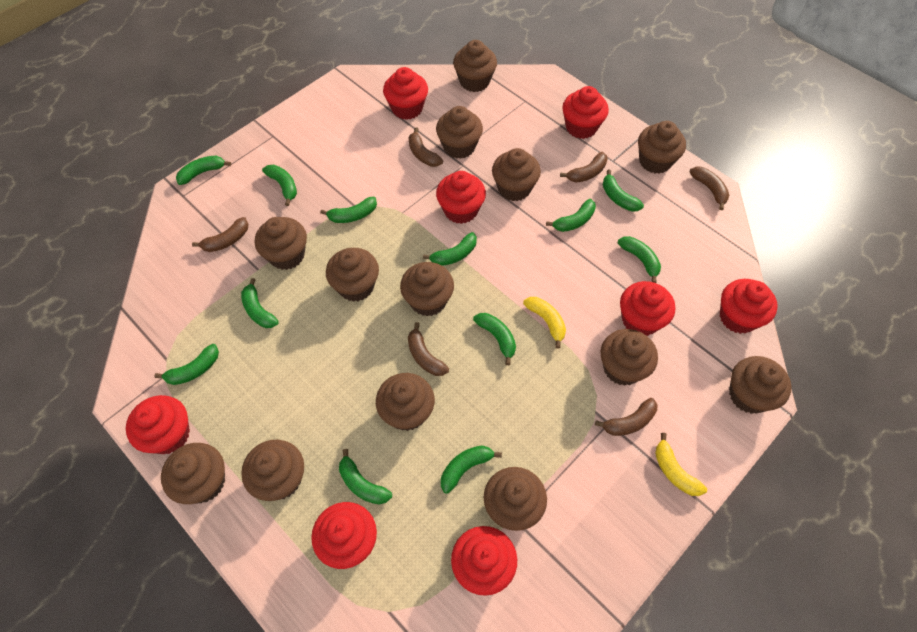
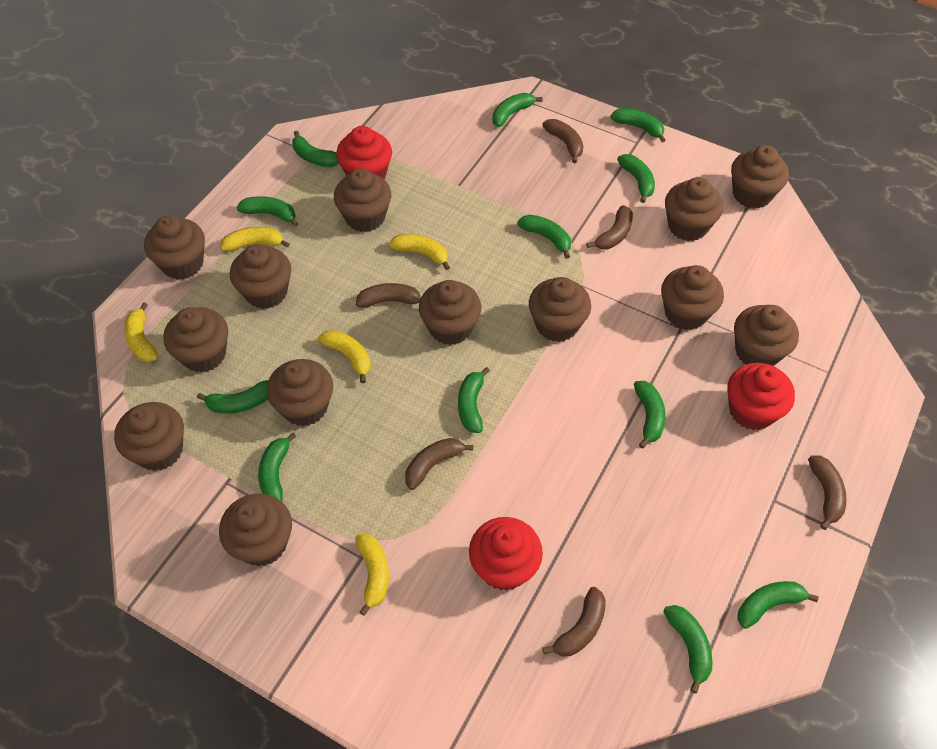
red cupcake: 8 -> 3
yellow banana: 2 -> 5

